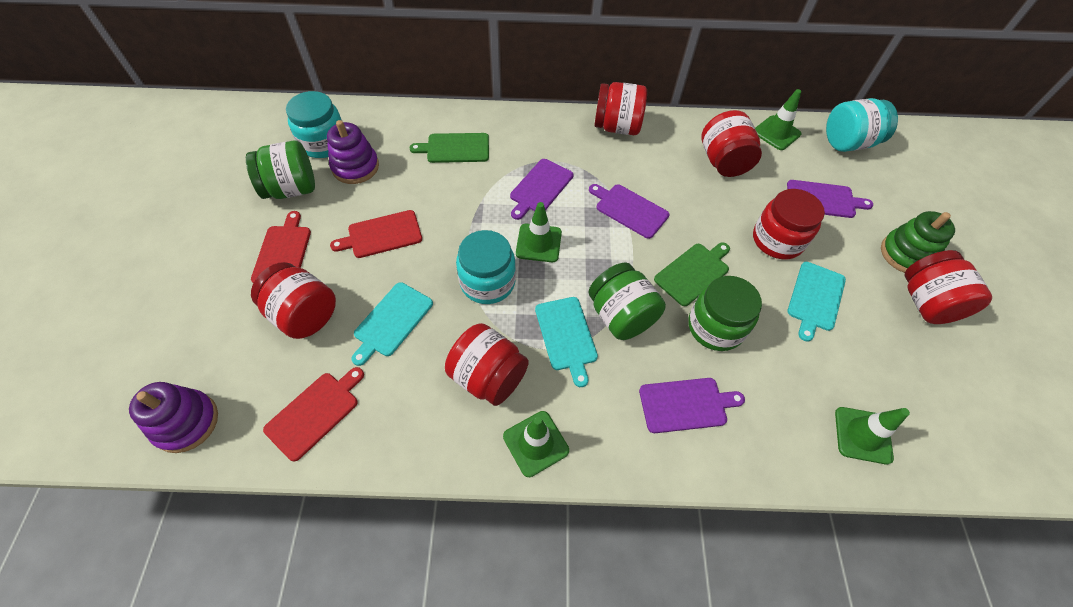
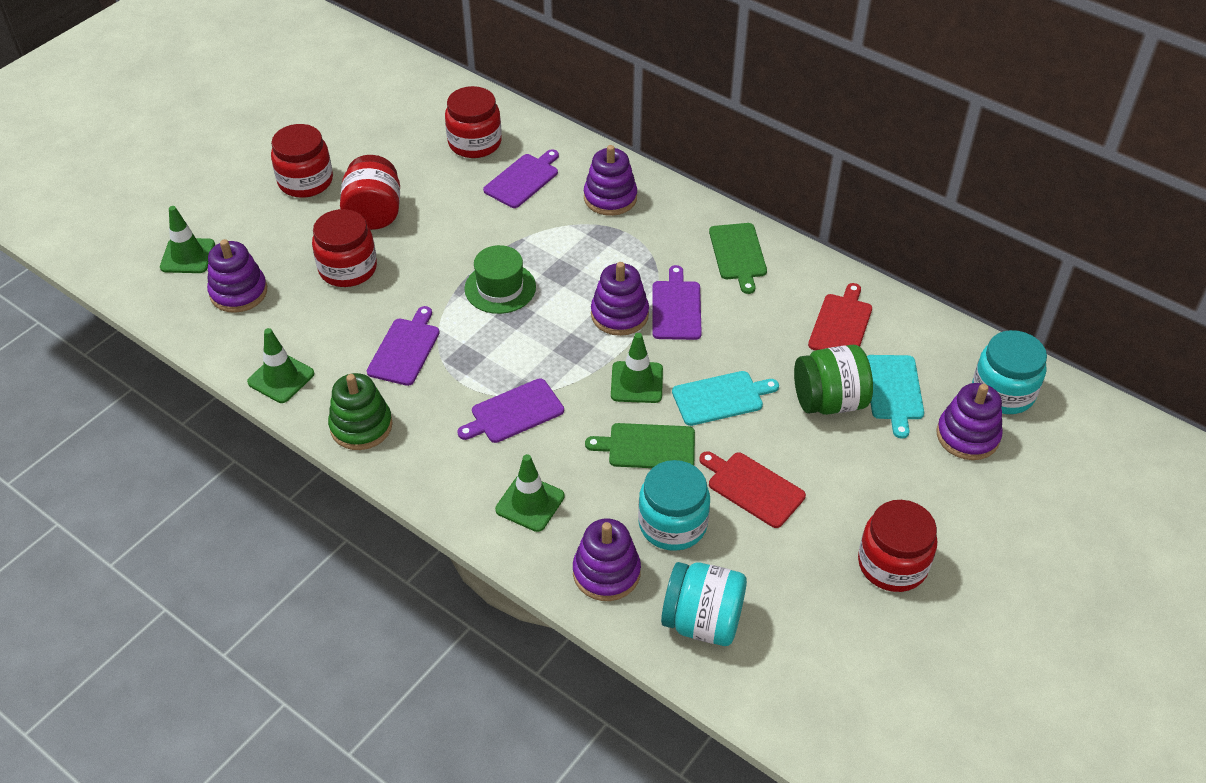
green hat: 0 -> 1
green jar: 3 -> 1
purple stacking toy: 2 -> 5
red cutting board: 3 -> 2
red jar: 6 -> 5
turquoise cutting board: 3 -> 2

